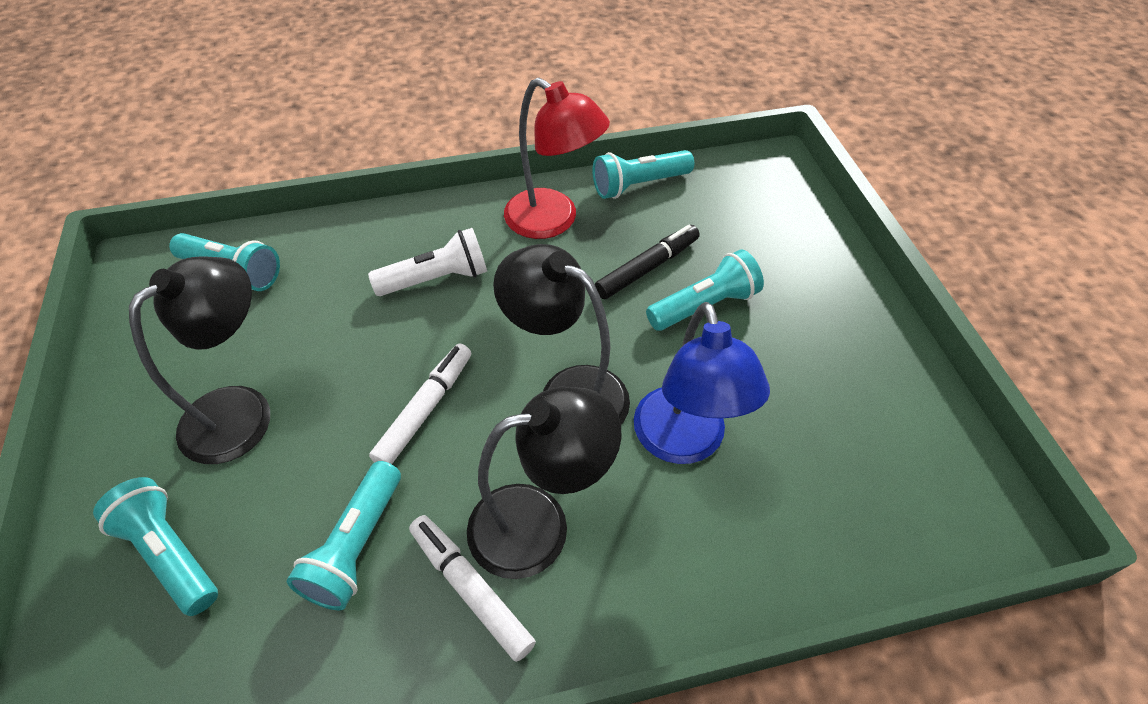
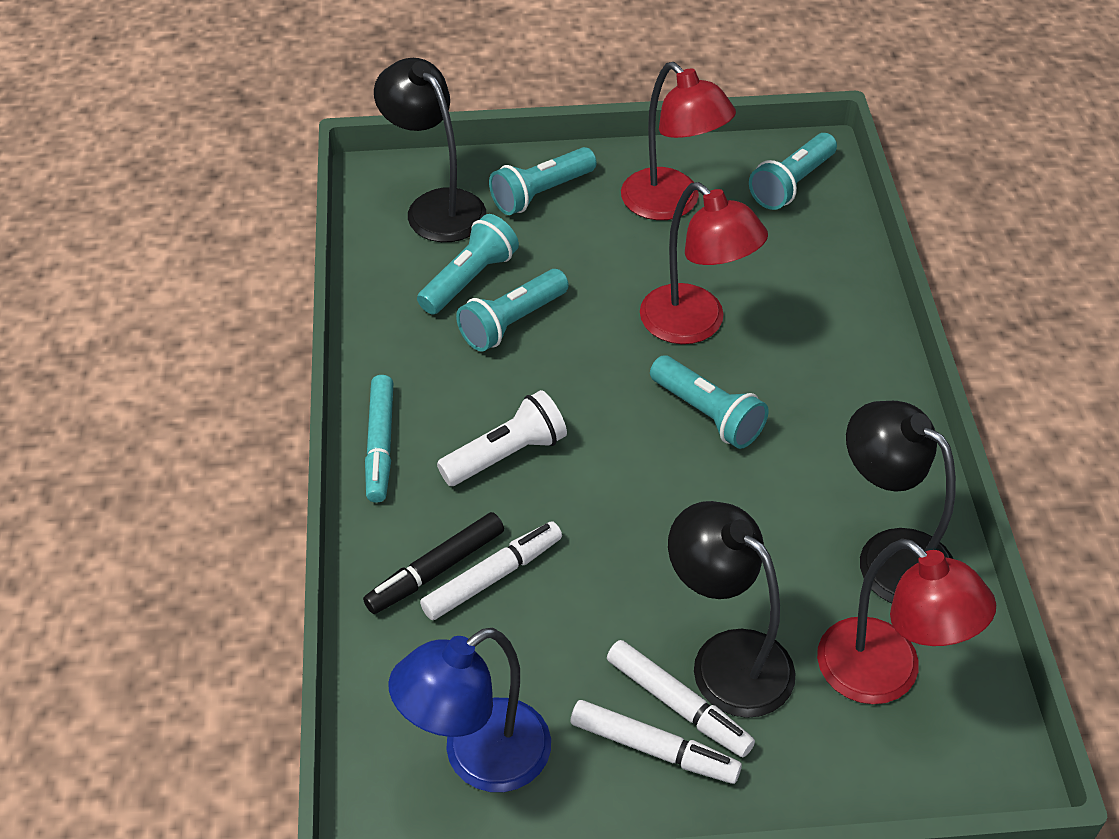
red lamp: 1 -> 3
turquoise marker: 0 -> 1
white marker: 2 -> 3

